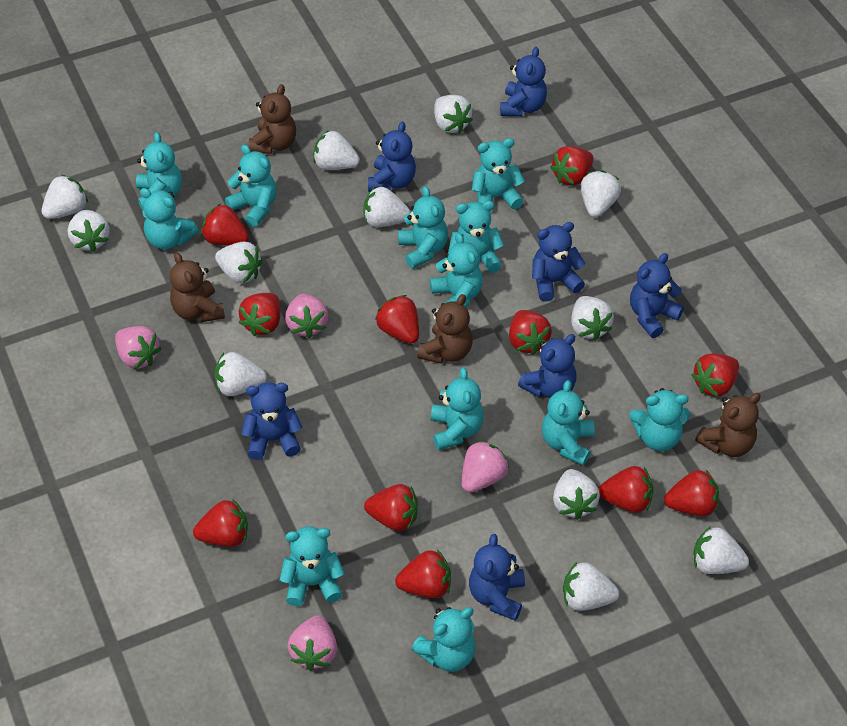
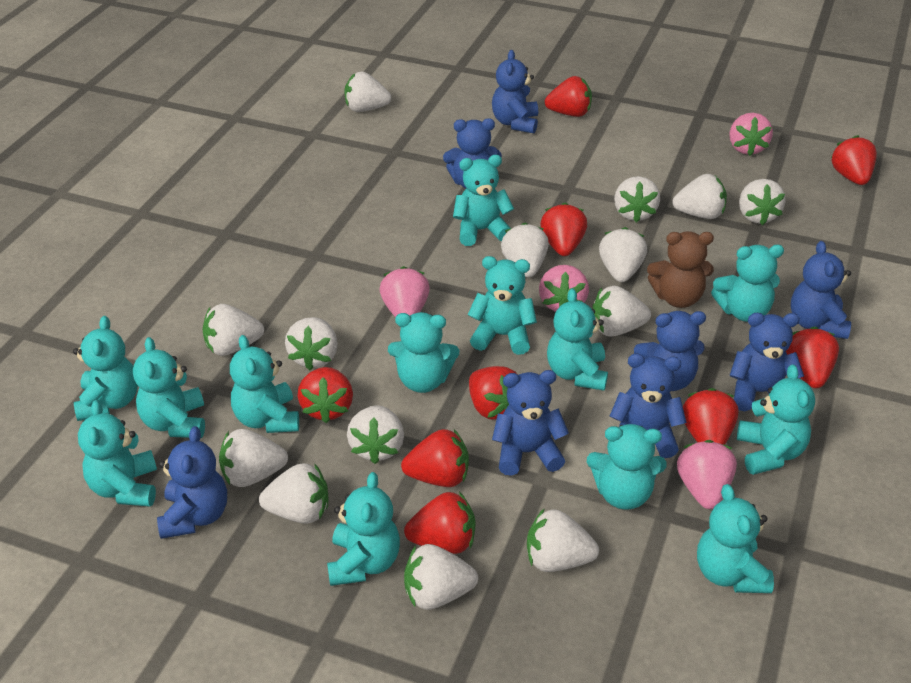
blue teddy bear: 7 -> 8
brown teddy bear: 4 -> 1
red strawberry: 11 -> 9
turquoise teddy bear: 12 -> 13
white strawberry: 12 -> 14

